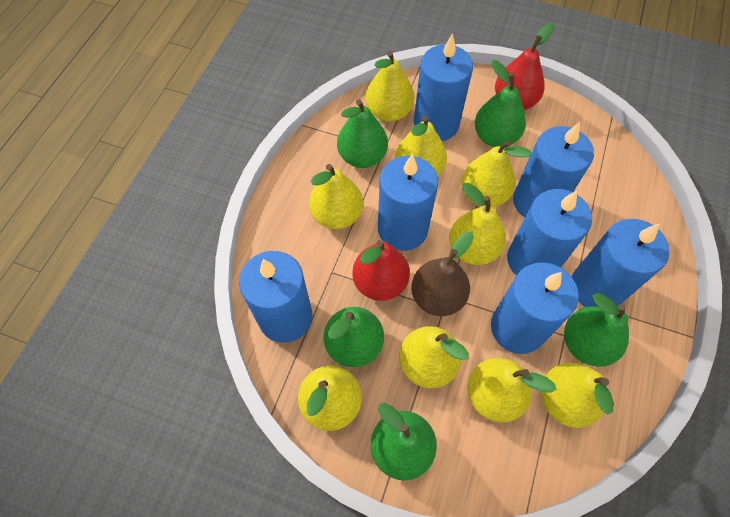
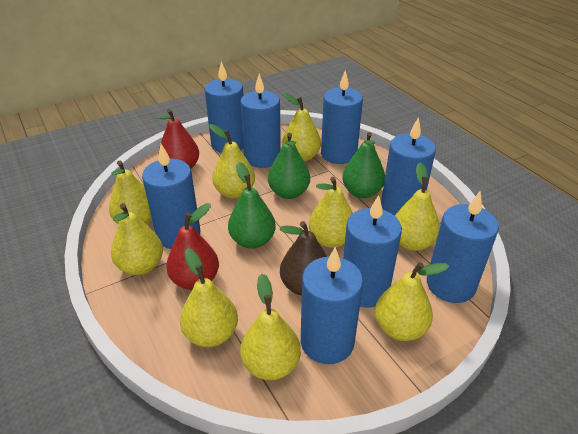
blue candle: 7 -> 8
green pear: 5 -> 3

